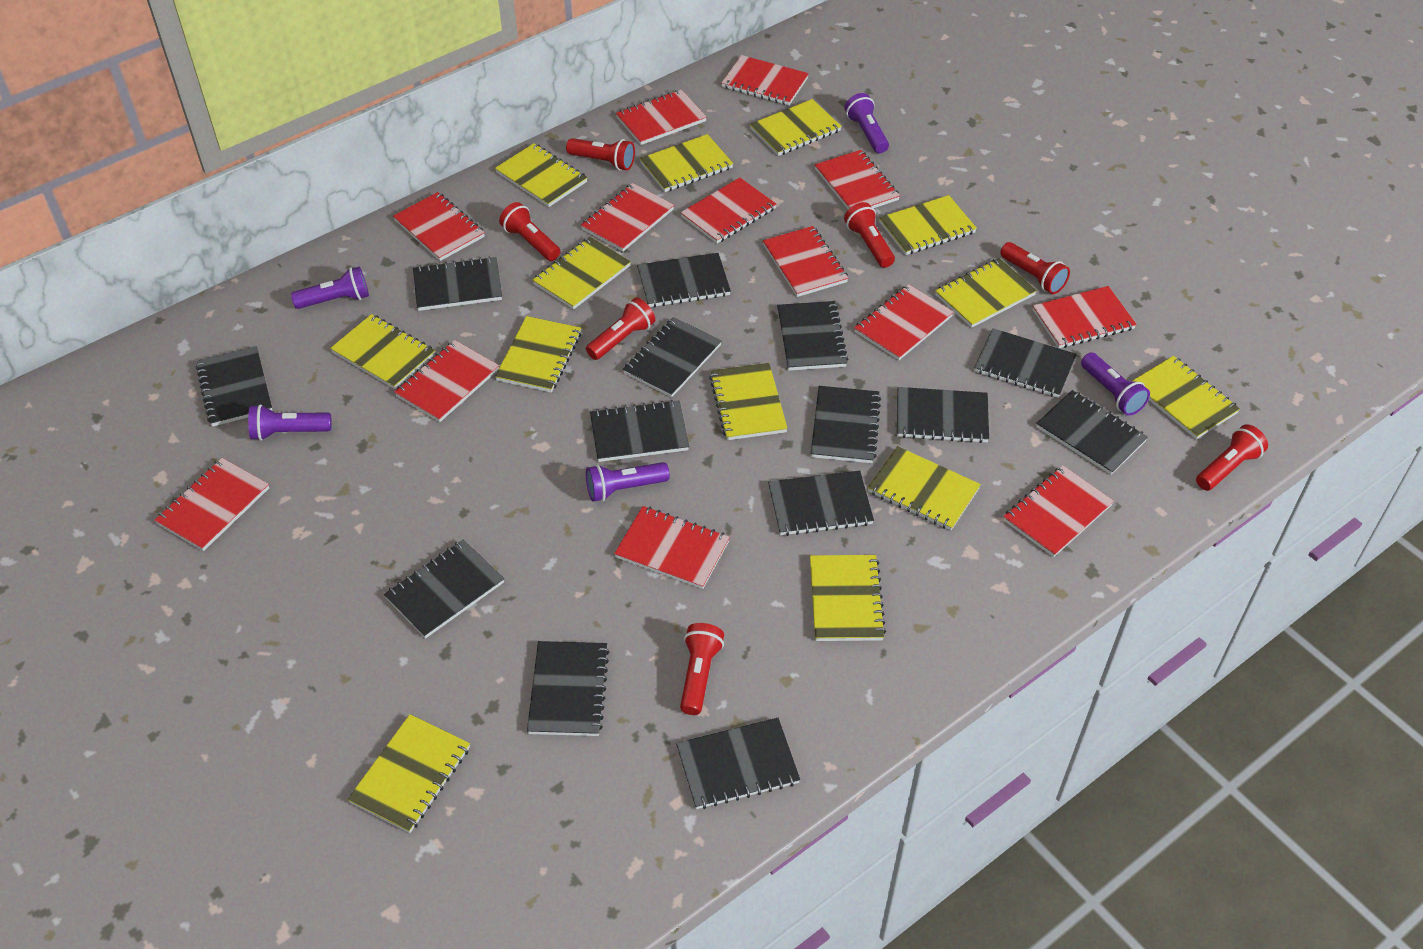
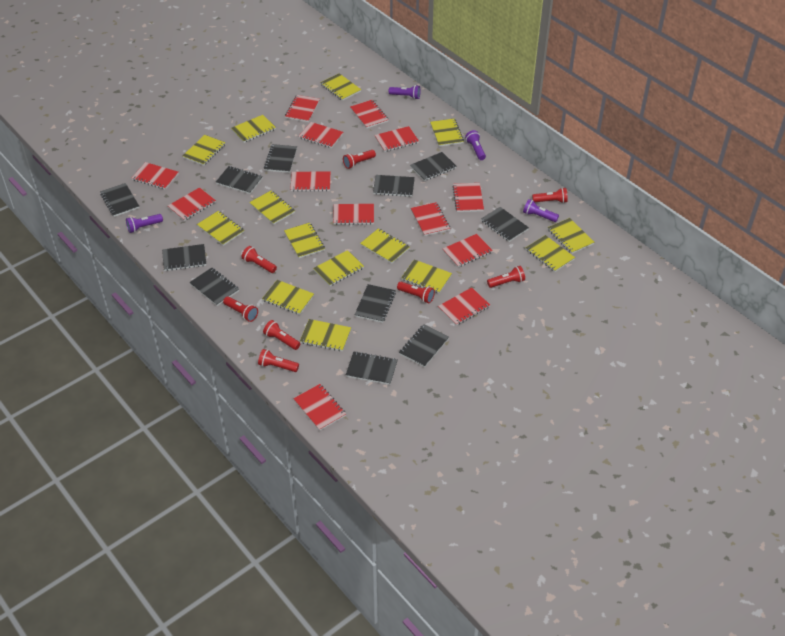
black notebook: 14 -> 11
purple flashlight: 5 -> 4
red flashlight: 7 -> 8
yellow notebook: 13 -> 14

